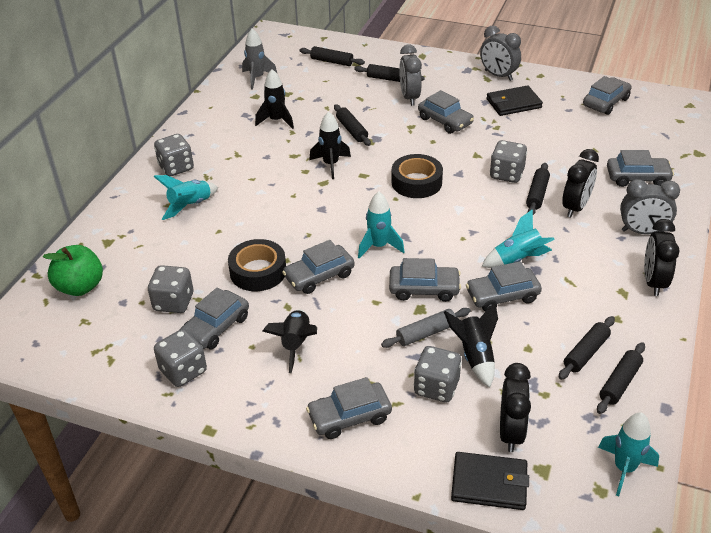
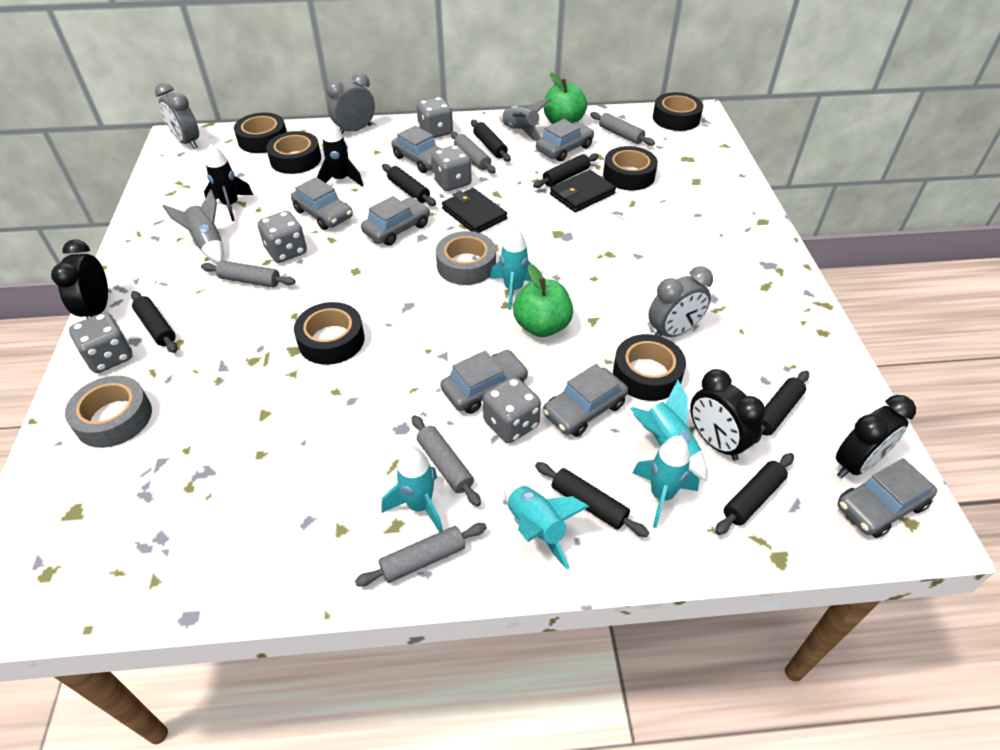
black rocket: 4 -> 2
black rolling pin: 6 -> 7
black tape: 2 -> 6
green apple: 1 -> 2
grey car: 8 -> 7
grey rocket: 1 -> 2
grey rolling pin: 1 -> 5
grey tape: 0 -> 2
turquoise rocket: 4 -> 5

